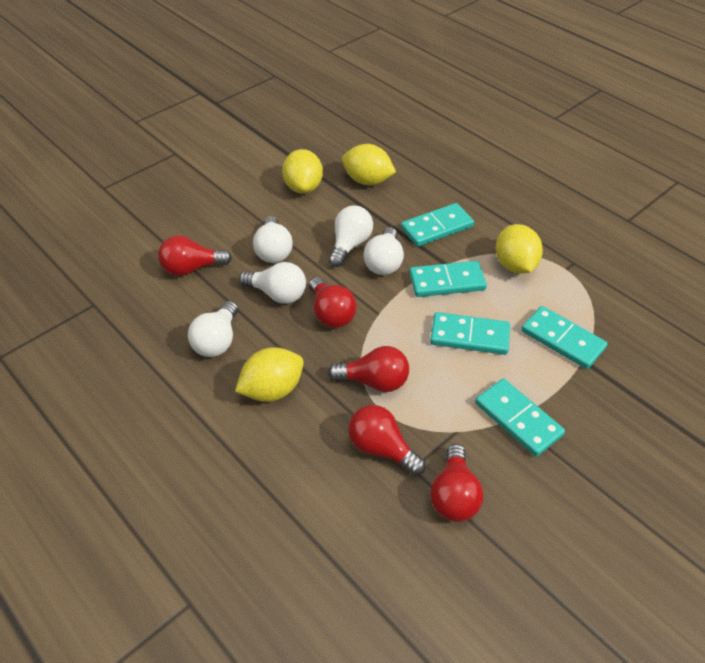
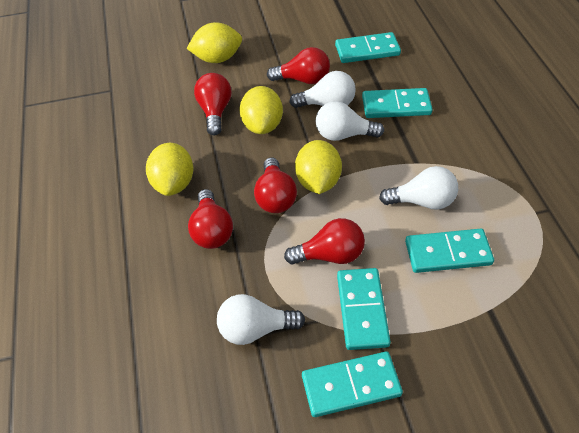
white light bulb: 5 -> 4

